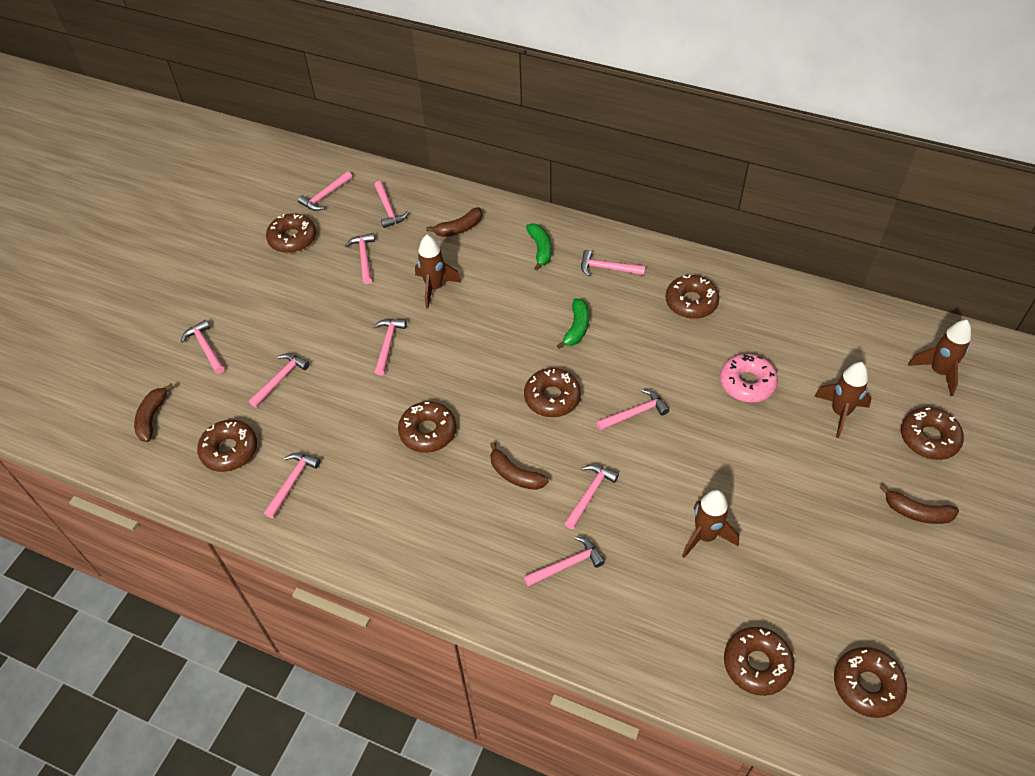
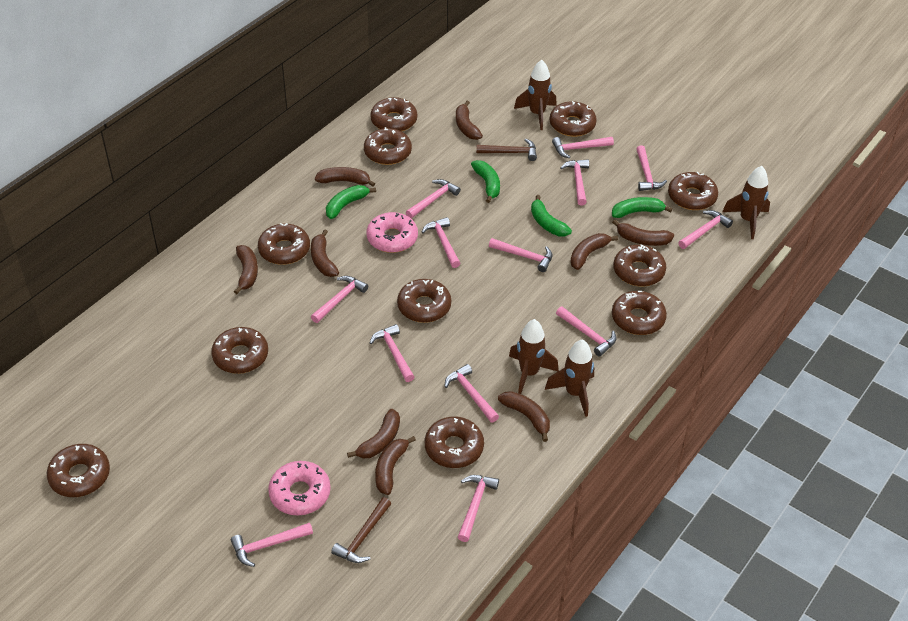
brown banana: 4 -> 9
brown donut: 8 -> 11
brown hammer: 0 -> 2
green banana: 2 -> 4
pink donut: 1 -> 2
pink hammer: 11 -> 13

